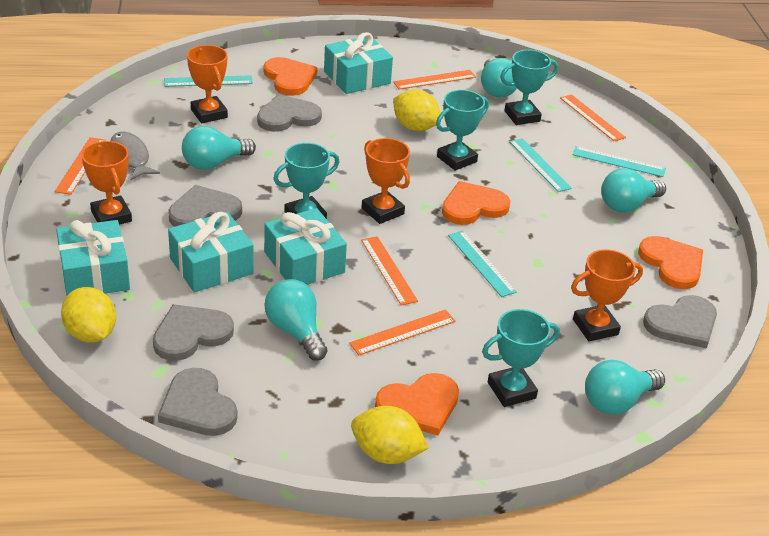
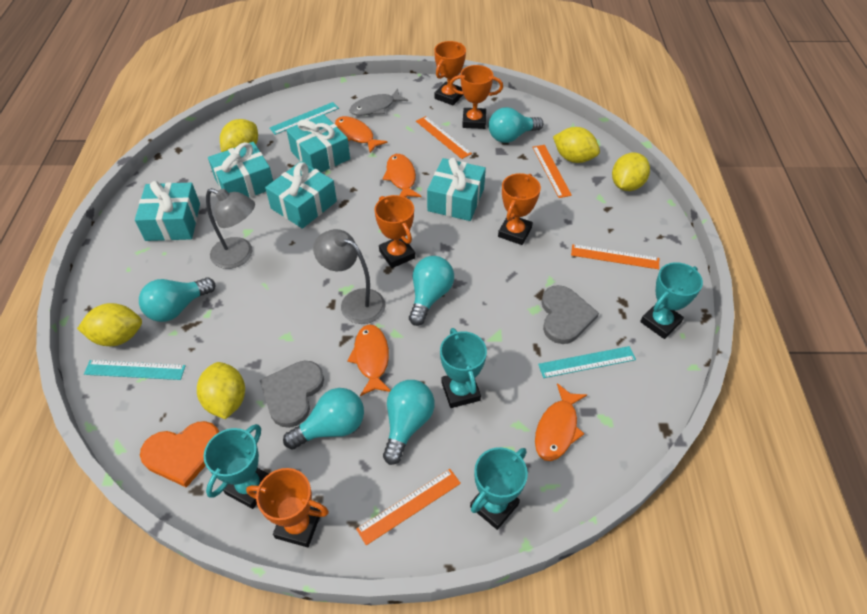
grey heart: 5 -> 2
grey lamp: 0 -> 2
orange fish: 0 -> 4
orange heart: 4 -> 1
orange ruler: 5 -> 4
orange trophy: 4 -> 5
turquoise gift: 4 -> 5
turquoise ruler: 4 -> 3
yellow lemon: 3 -> 5

